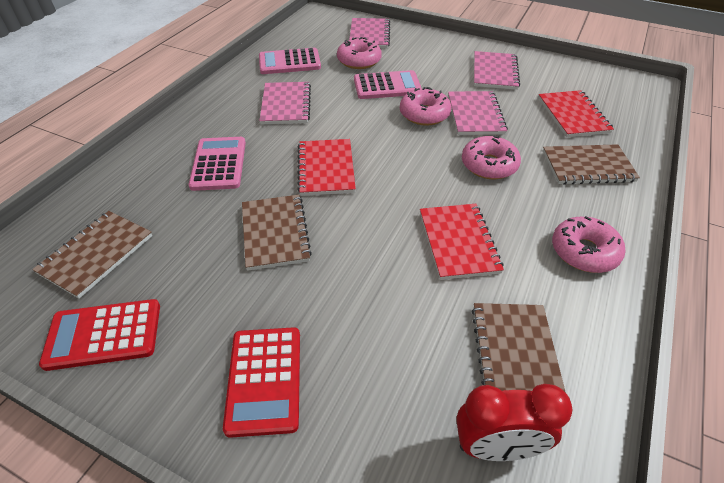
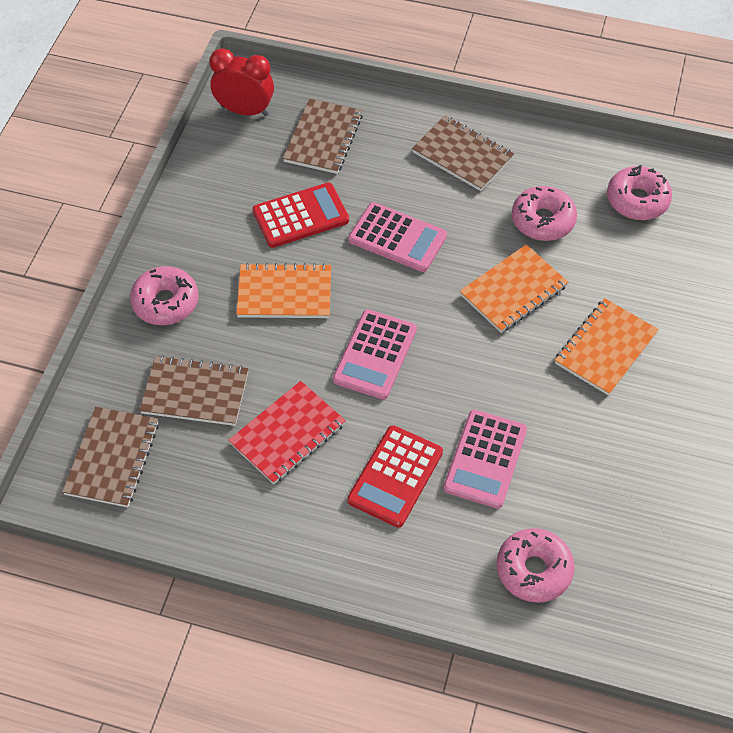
orange notebook: 0 -> 3
pink notebook: 4 -> 0
red notebook: 3 -> 1

